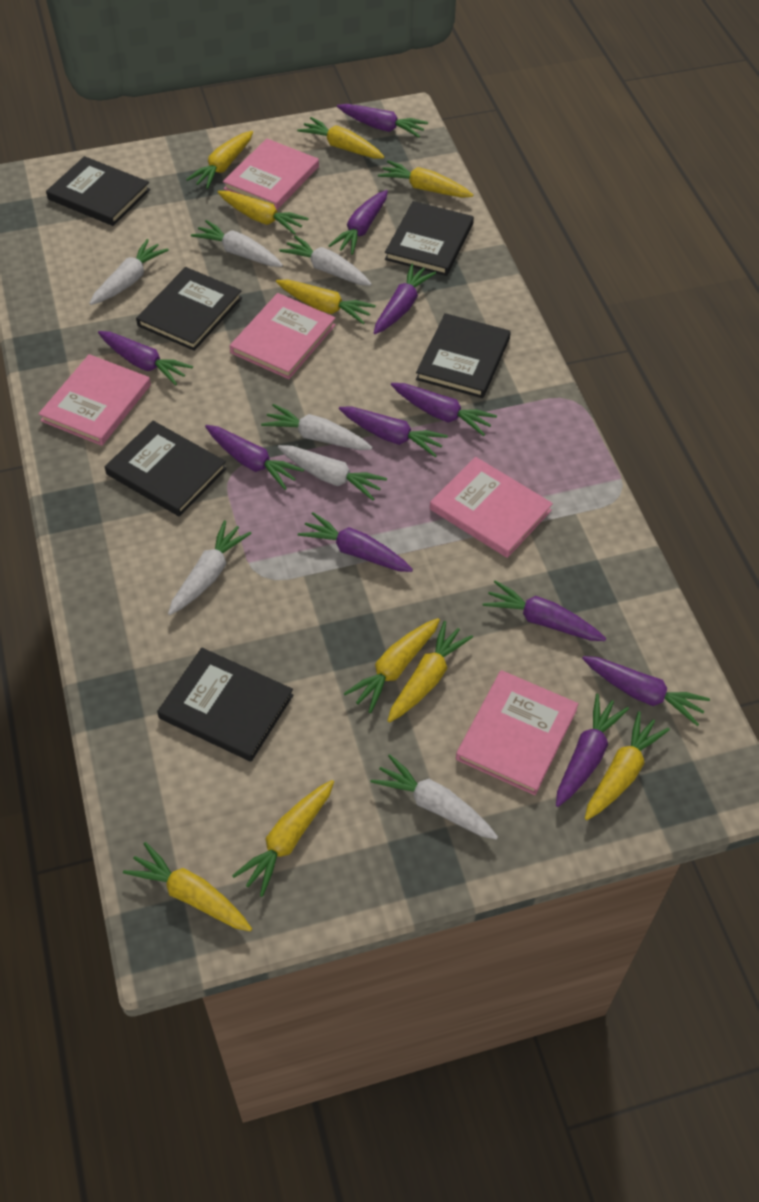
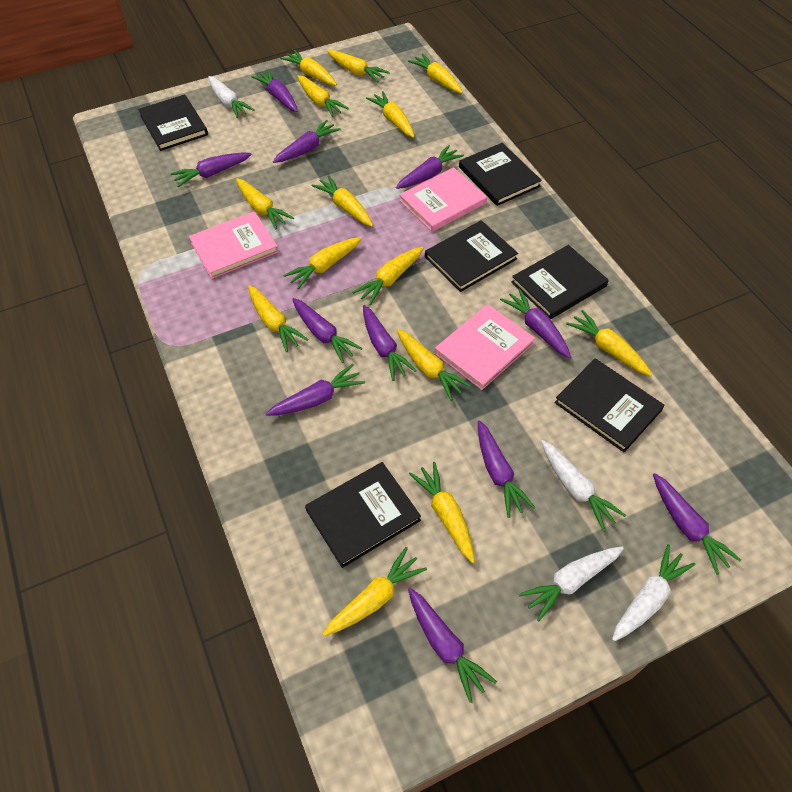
pink book: 5 -> 3
white carrot: 7 -> 4
yellow carrot: 10 -> 14

